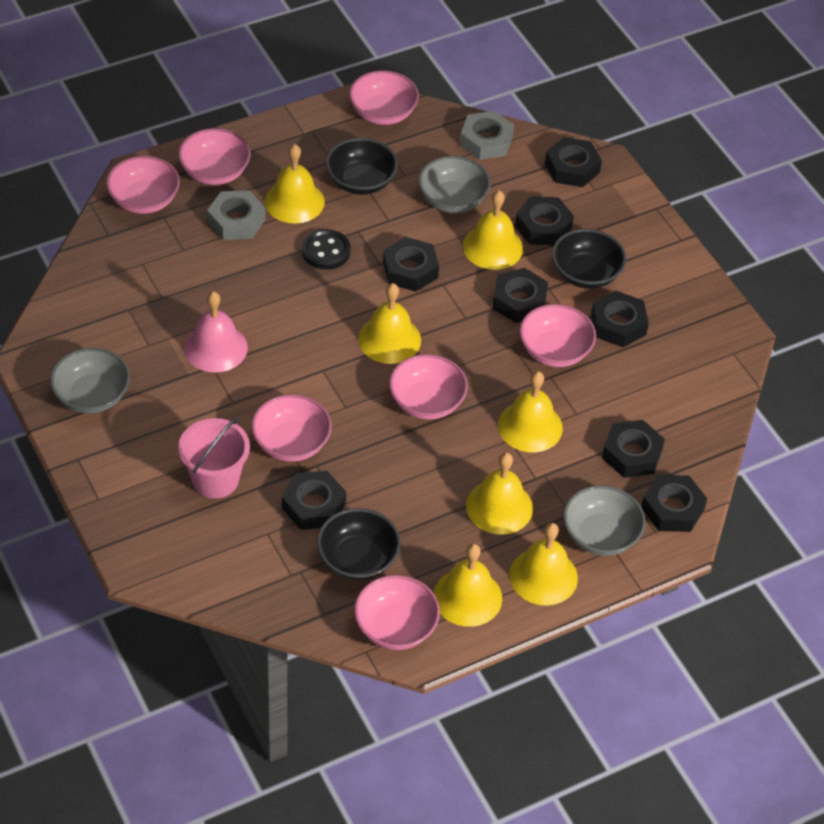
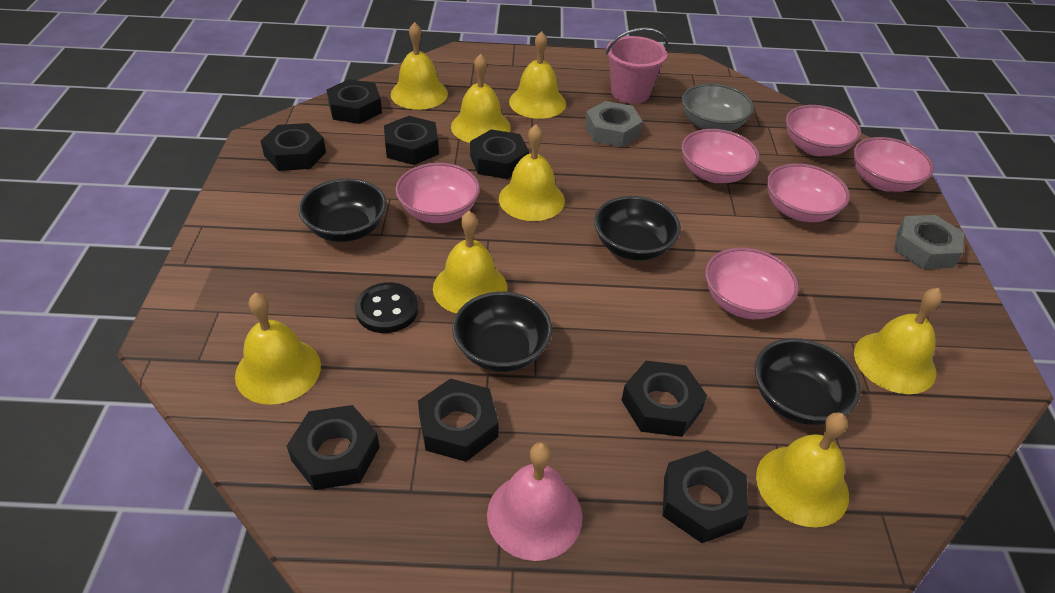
black bowl: 3 -> 4
grey bowl: 3 -> 1
pink bowl: 7 -> 6
yellow bell: 7 -> 8

